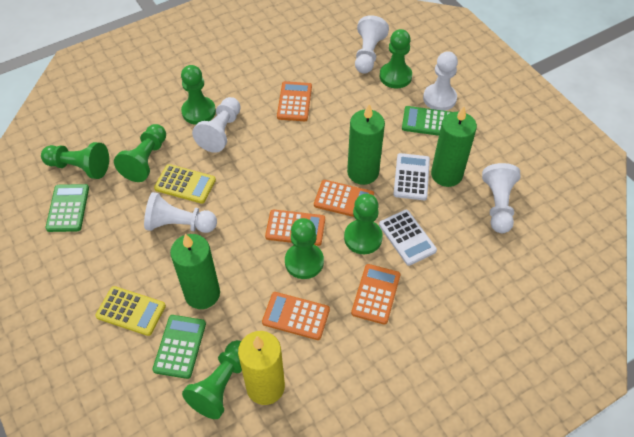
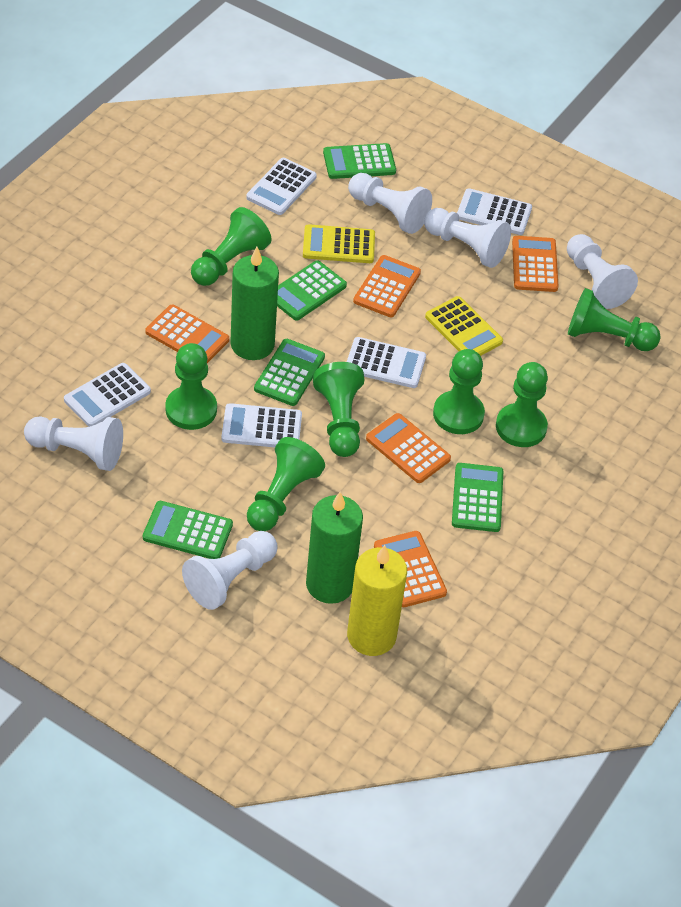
green calculator: 3 -> 5
green candle: 3 -> 2
white calculator: 2 -> 5

